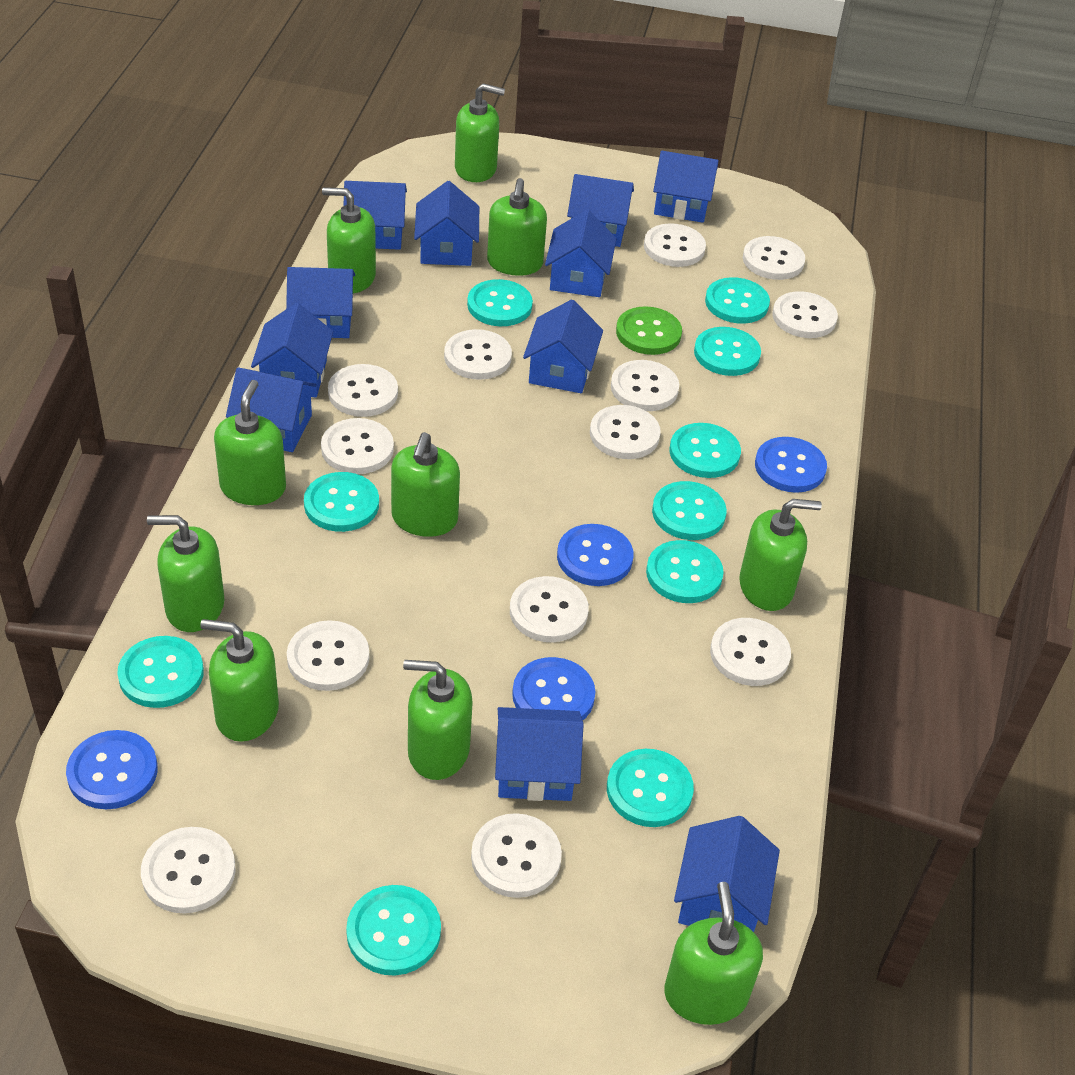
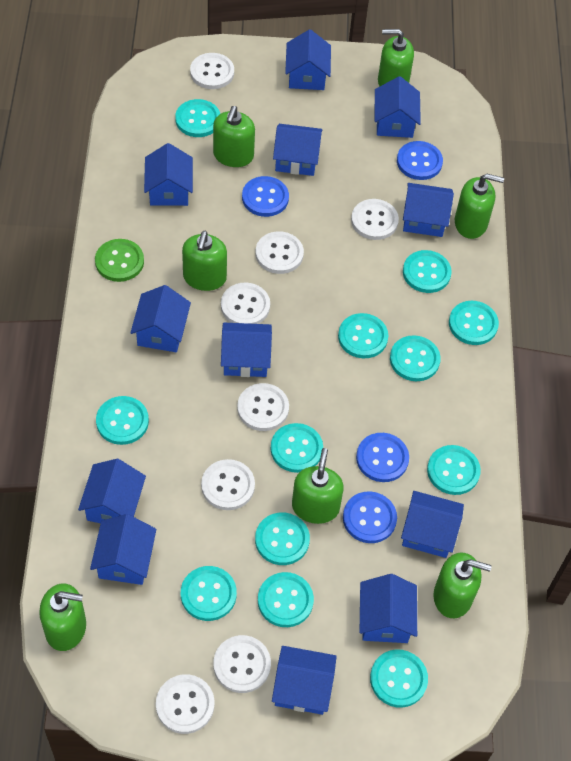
blue house: 11 -> 12
green soap dispenser: 10 -> 7
turquoise button: 10 -> 12
white button: 13 -> 8

